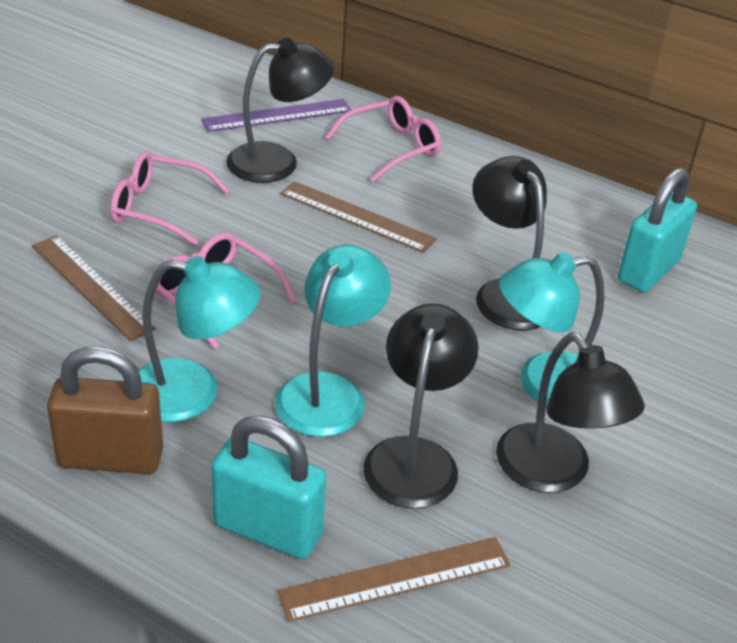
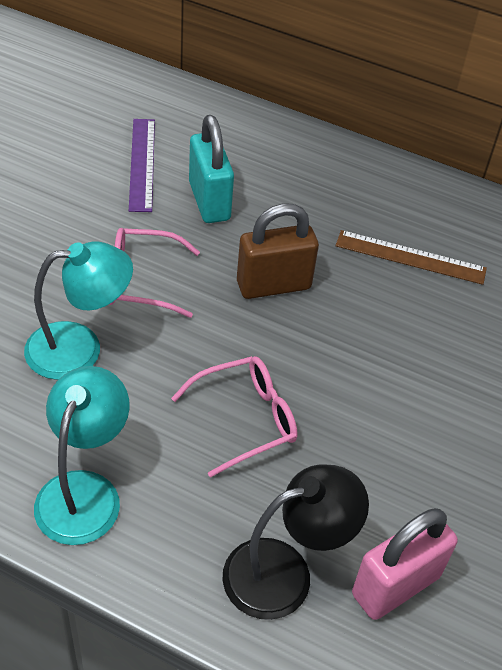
black lamp: 4 -> 1
brown ruler: 3 -> 1
pink glasses: 3 -> 2
pink padlock: 0 -> 1
turquoise lamp: 3 -> 2
turquoise padlock: 2 -> 1

